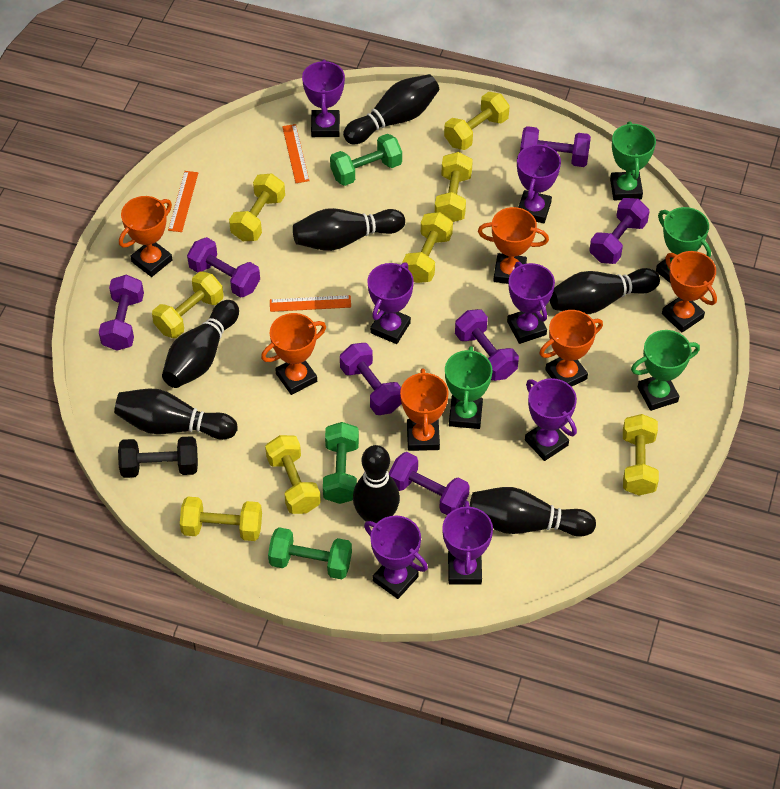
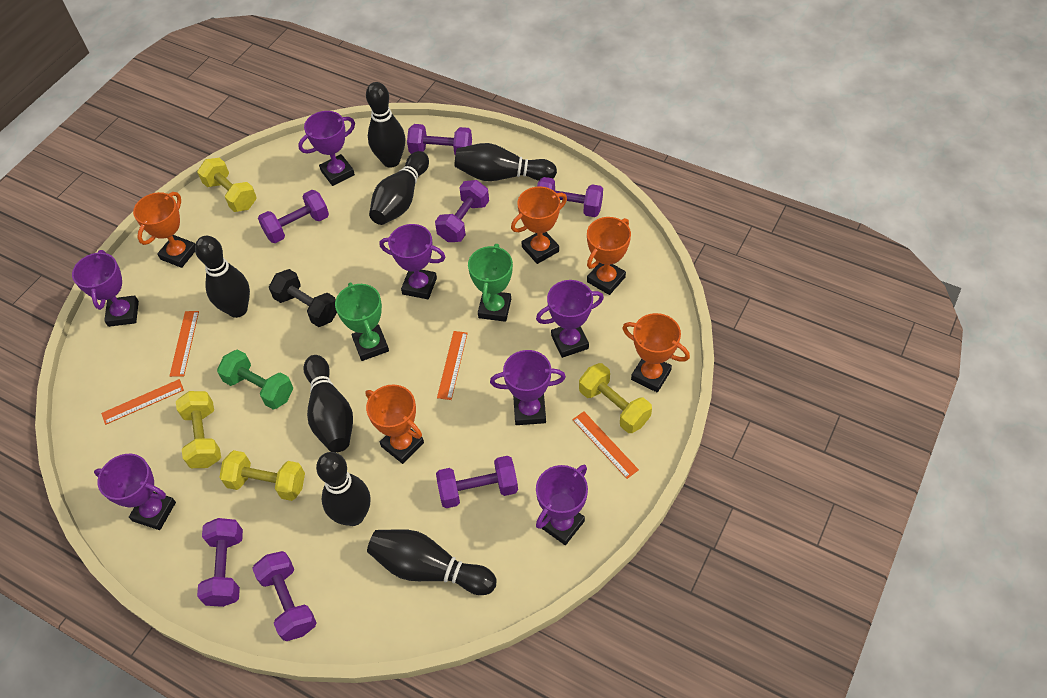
green dumbbell: 3 -> 1
green trophy: 4 -> 2
orange ruler: 3 -> 4
orange trophy: 6 -> 5
yellow dumbbell: 8 -> 4

